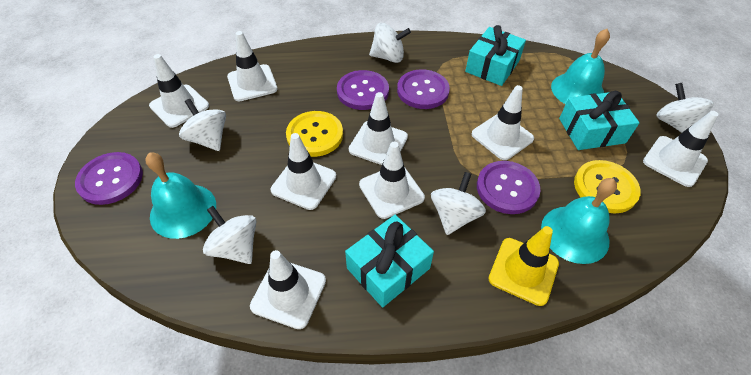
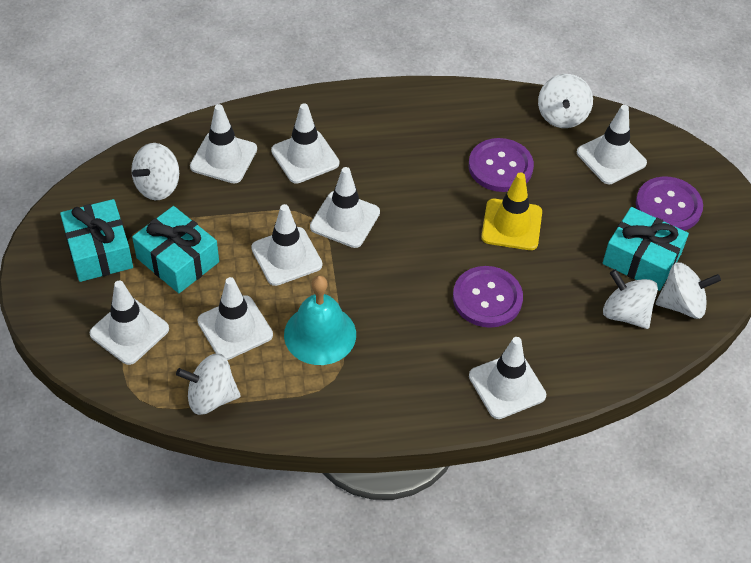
purple button: 4 -> 3
turquoise bell: 3 -> 1
yellow button: 2 -> 0

